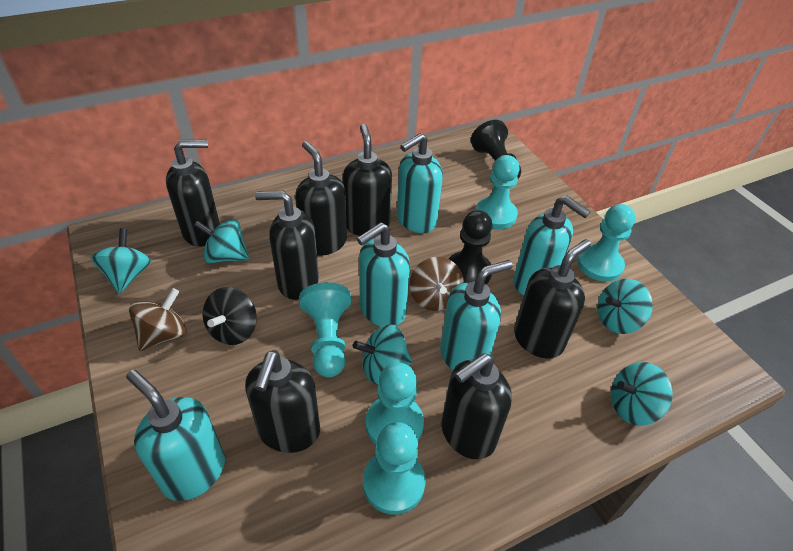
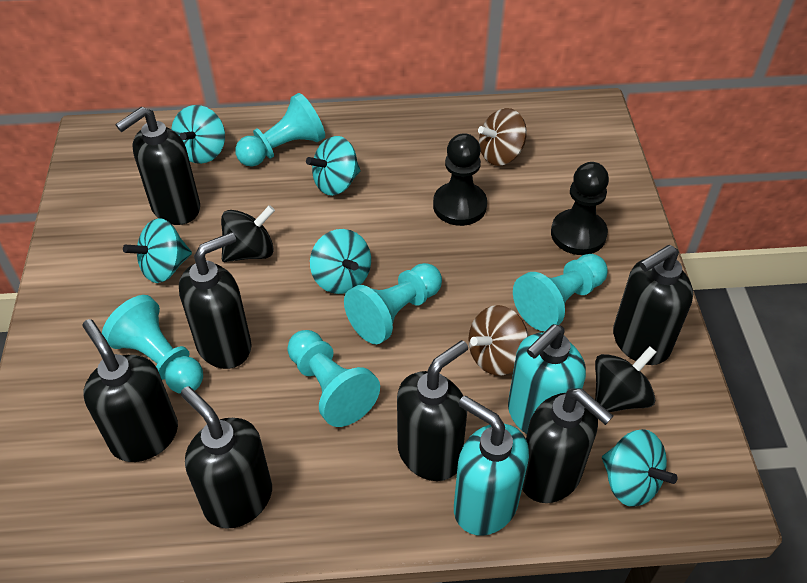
black spinning top: 1 -> 2
turquoise soap dispenser: 5 -> 2

